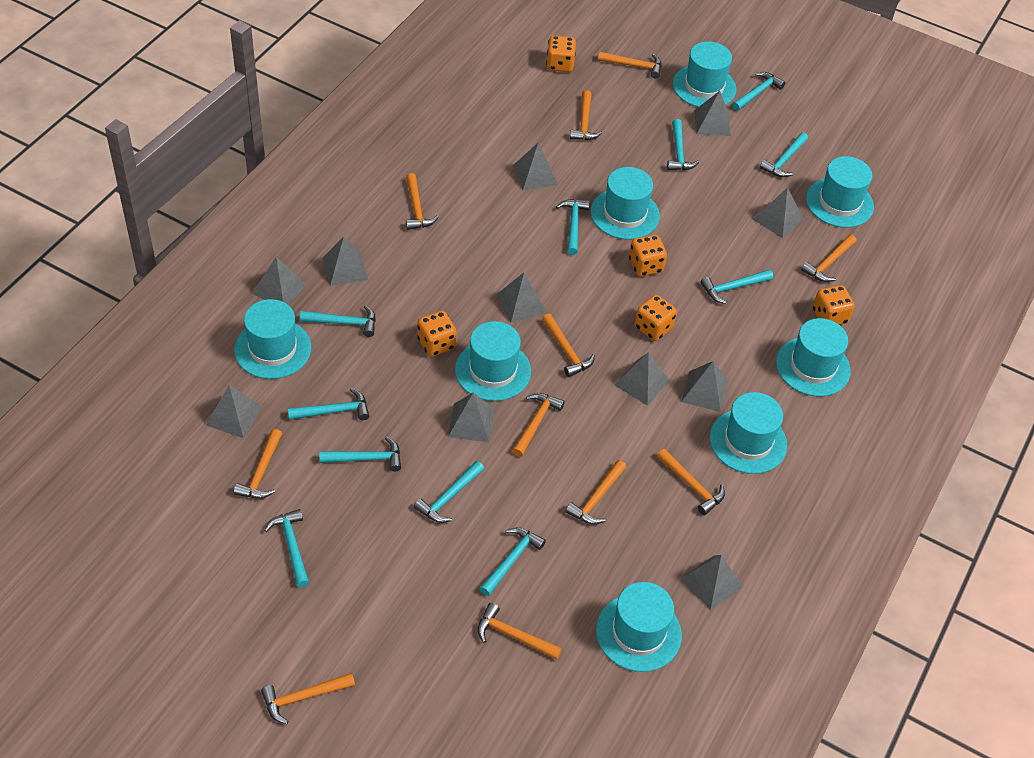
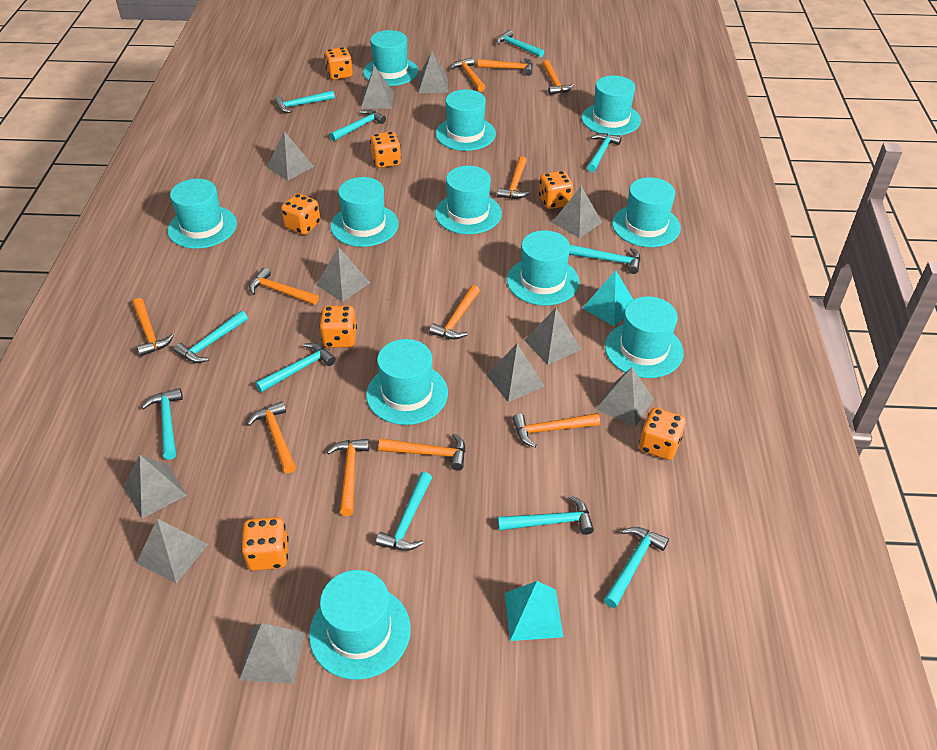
orange dice: 5 -> 7
turquoise hat: 8 -> 11
turquoise pyramid: 0 -> 2

